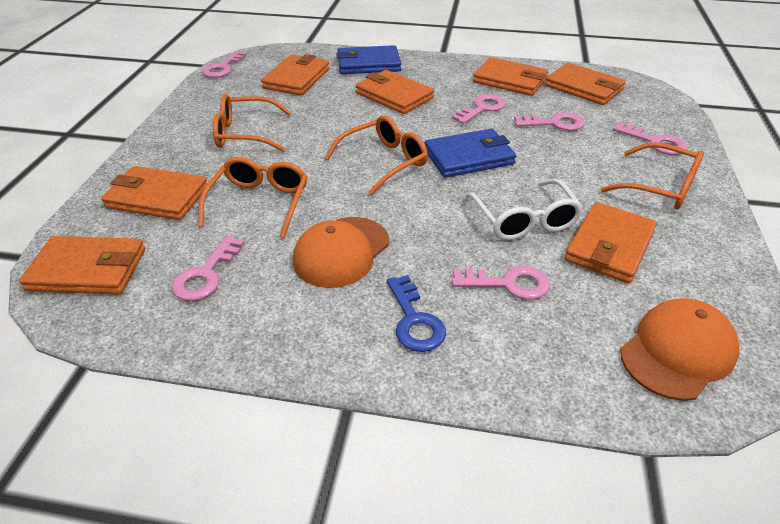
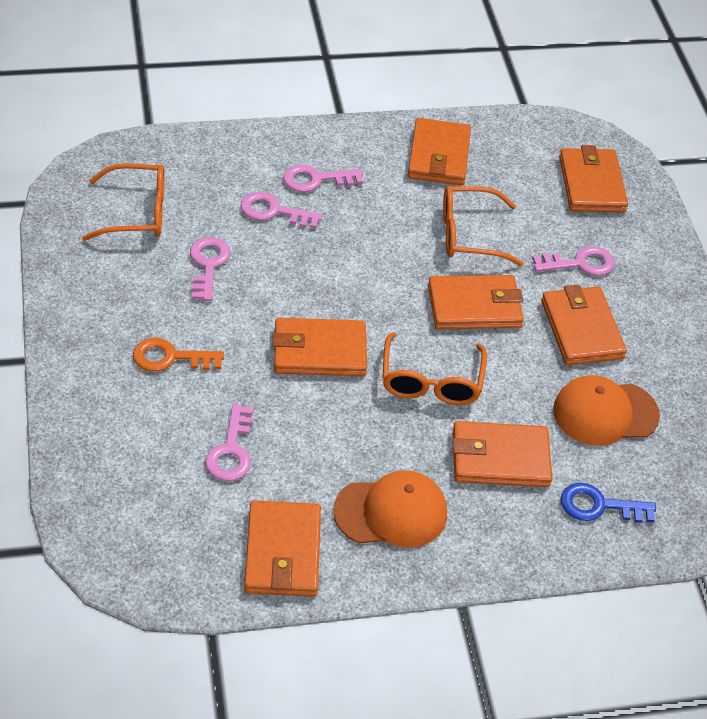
blue wallet: 2 -> 0
orange glasses: 4 -> 3
orange key: 0 -> 1
pink key: 6 -> 5
white glasses: 1 -> 0

